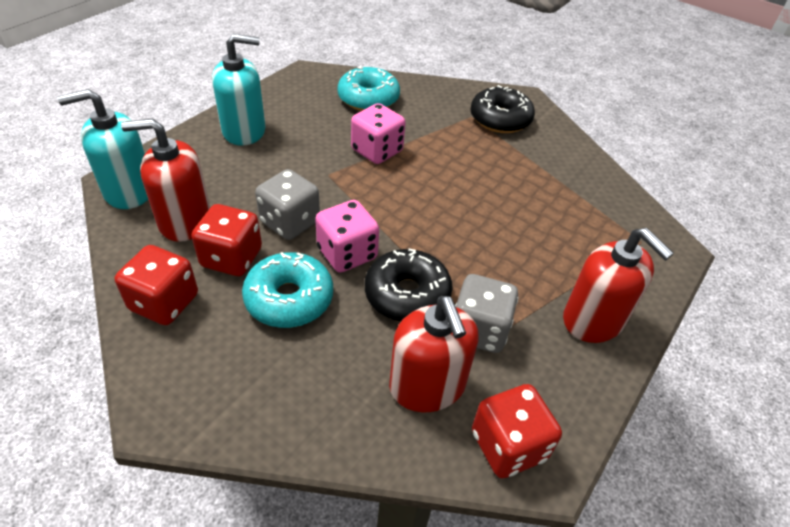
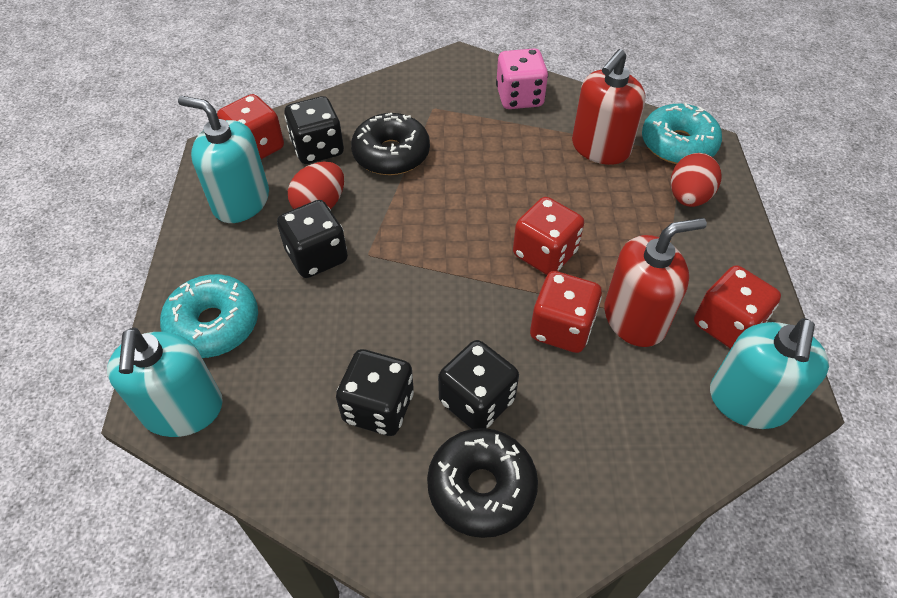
black dice: 0 -> 4
grey dice: 2 -> 0
pink dice: 2 -> 1
red dice: 3 -> 4
red egg: 0 -> 2
red soap dispenser: 3 -> 2
turquoise soap dispenser: 2 -> 3

